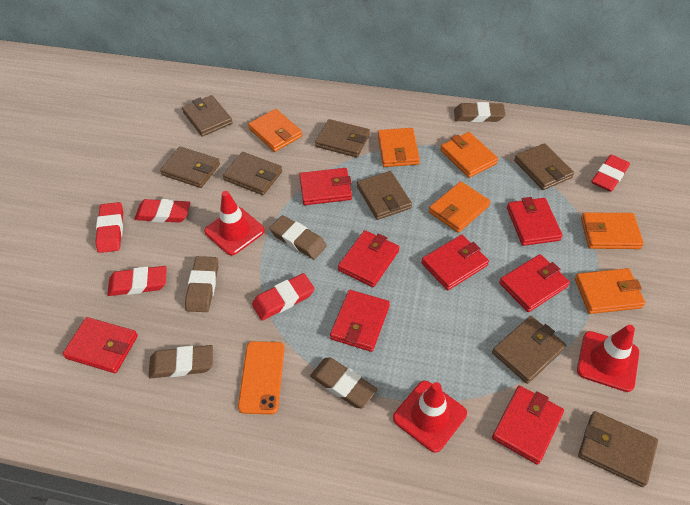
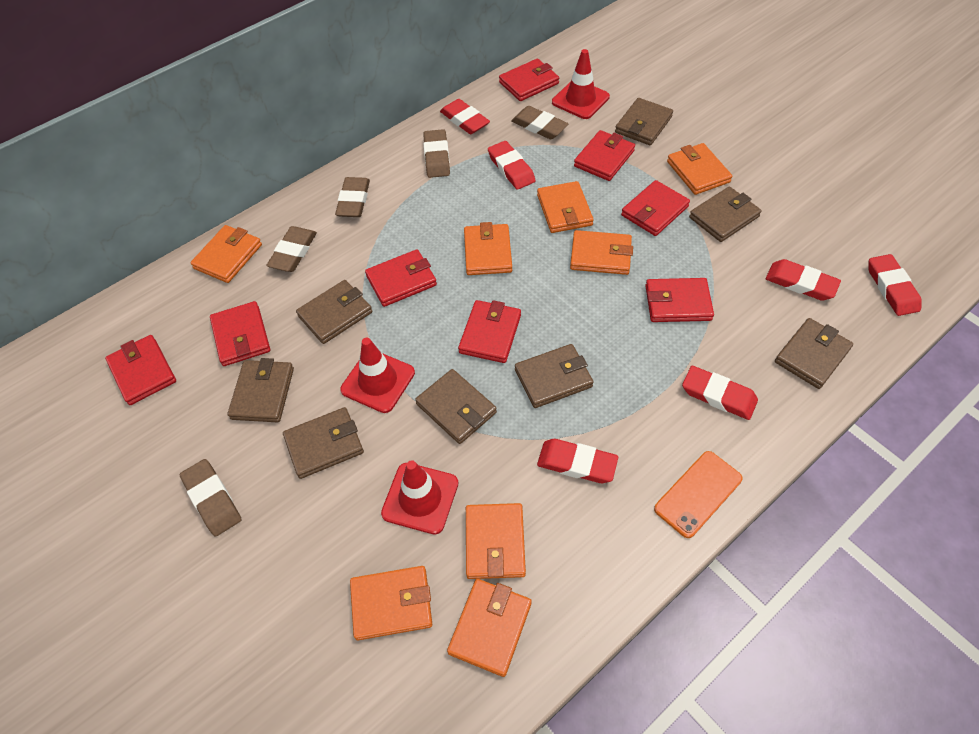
orange wallet: 6 -> 8
red eraser: 5 -> 6

